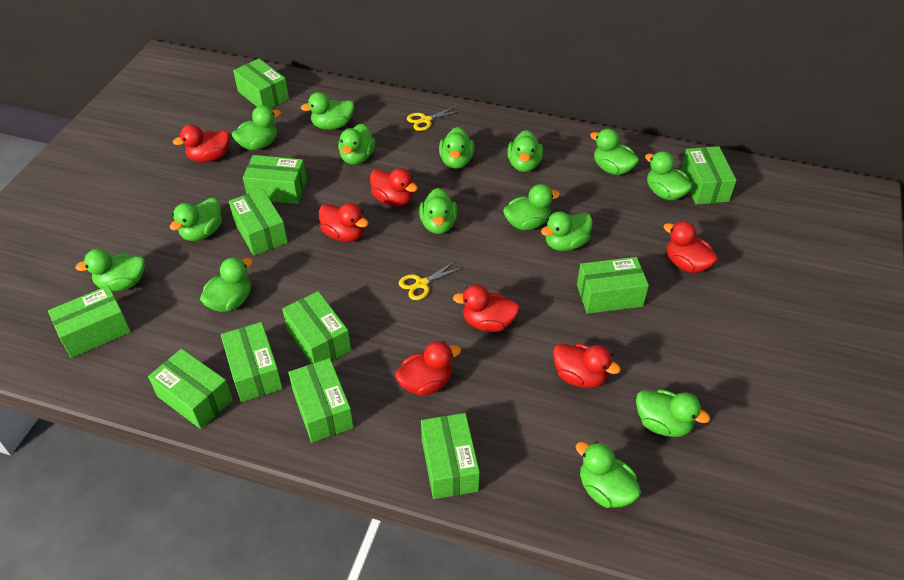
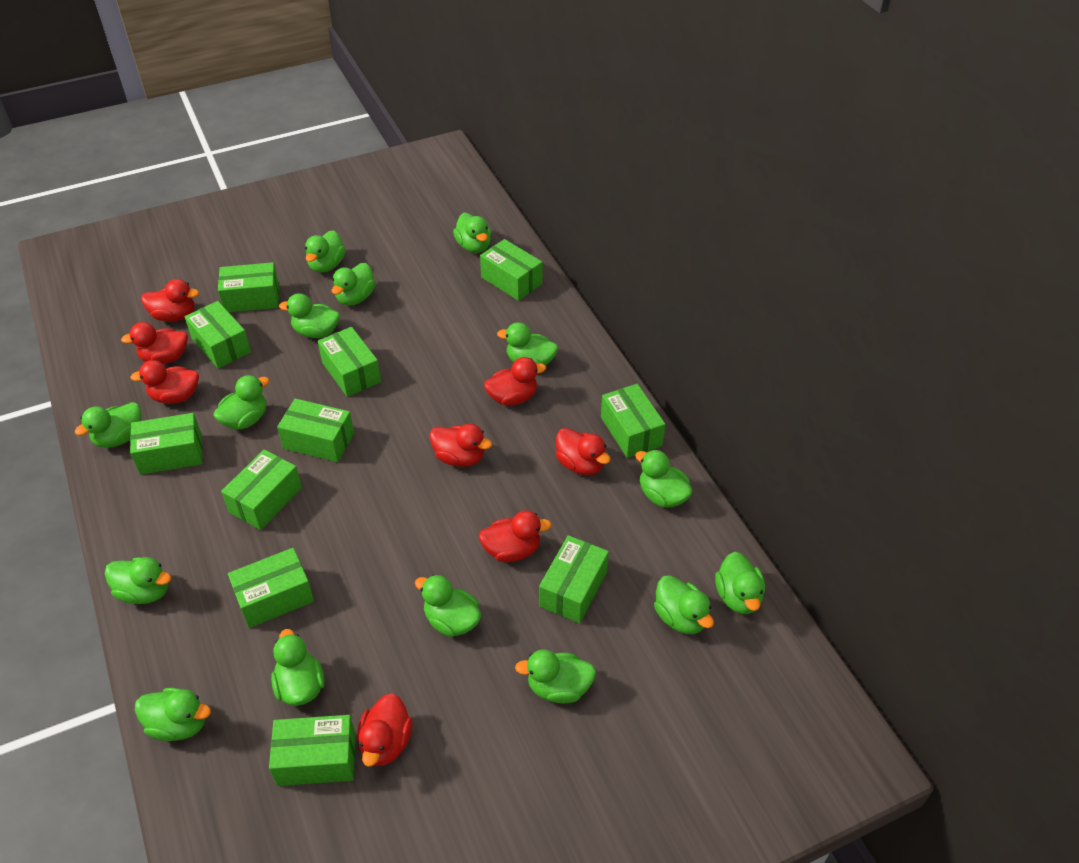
red duck: 7 -> 8
yellow scissors: 2 -> 0

